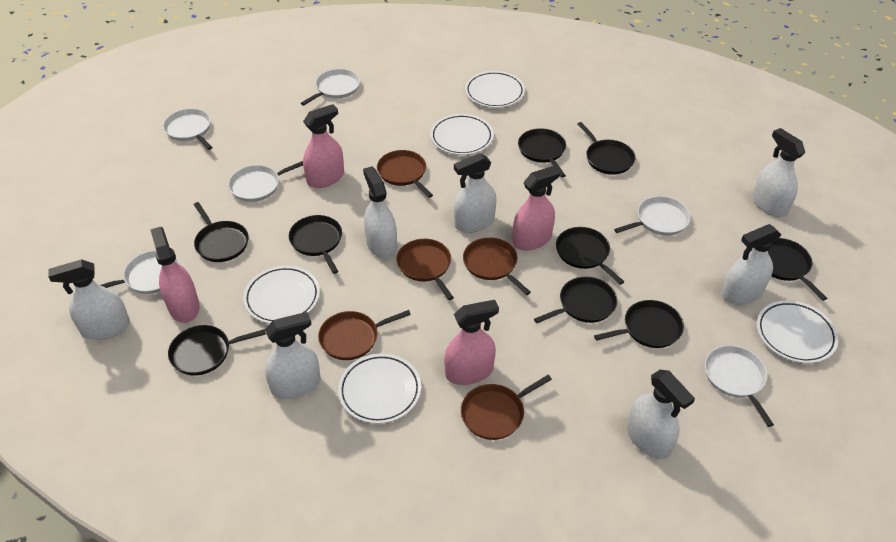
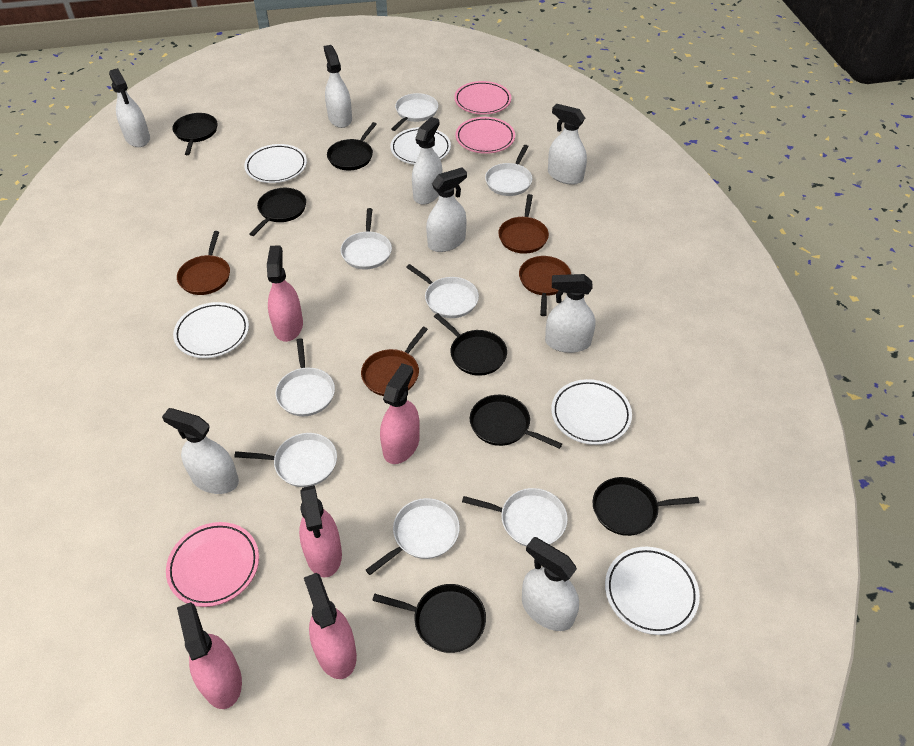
black pan: 9 -> 7
brown pan: 5 -> 4
pink plate: 0 -> 3
pink spray bottle: 4 -> 5
white pan: 6 -> 8
white spray bottle: 7 -> 8

